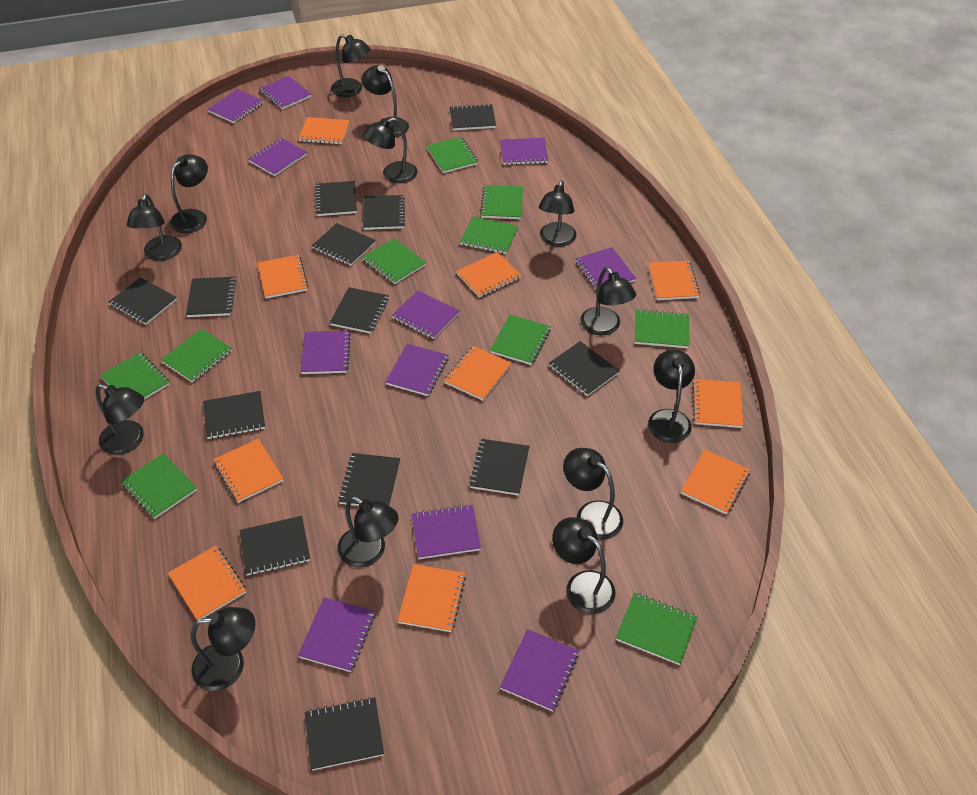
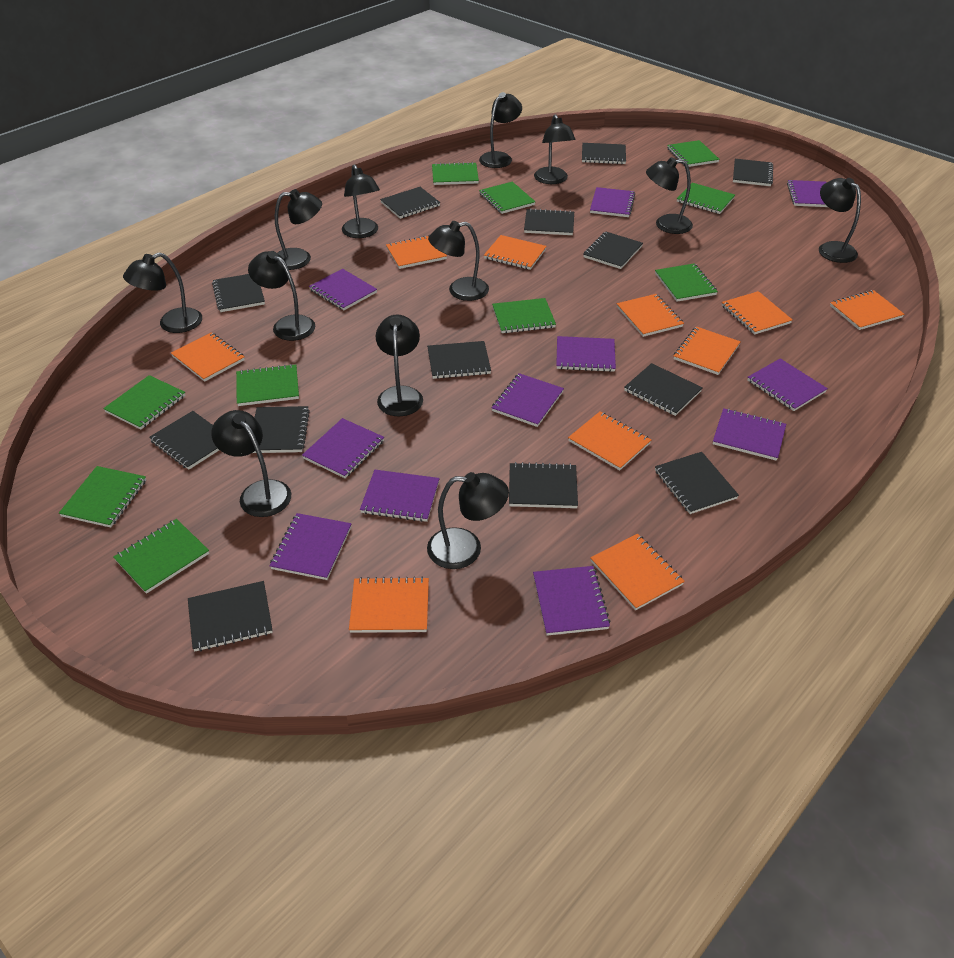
black lamp: 13 -> 12

